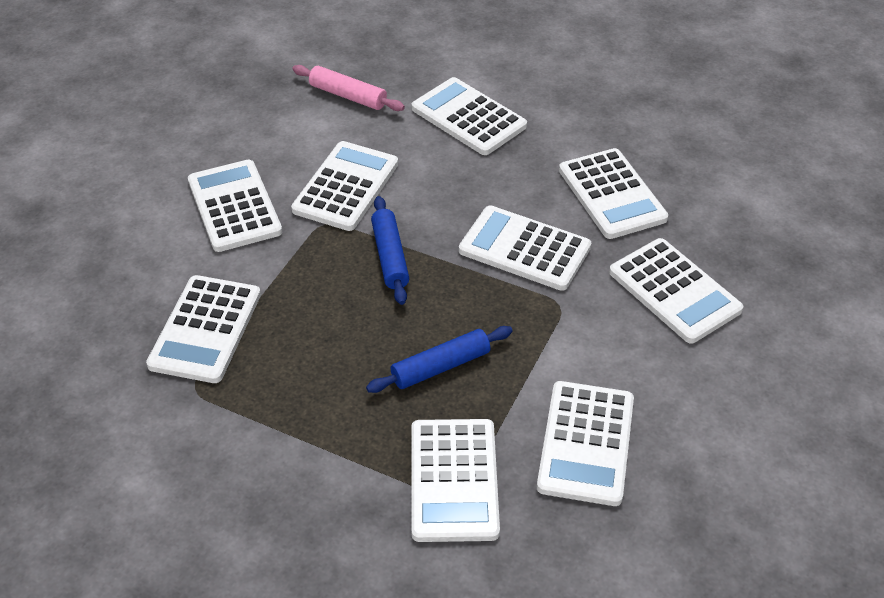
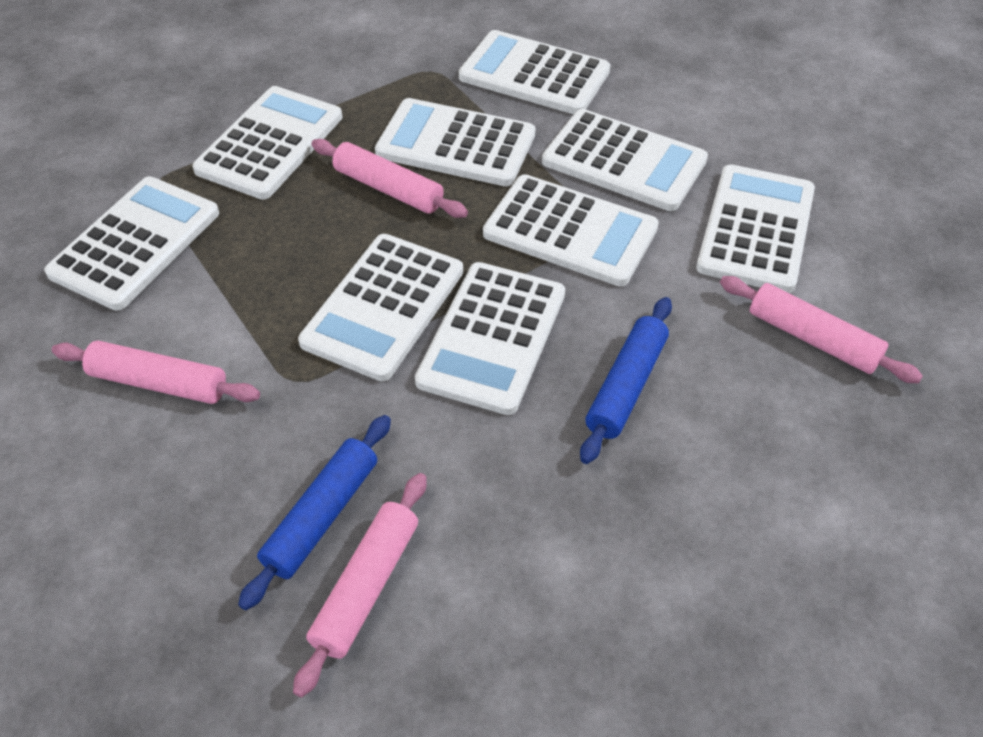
pink rolling pin: 1 -> 4

